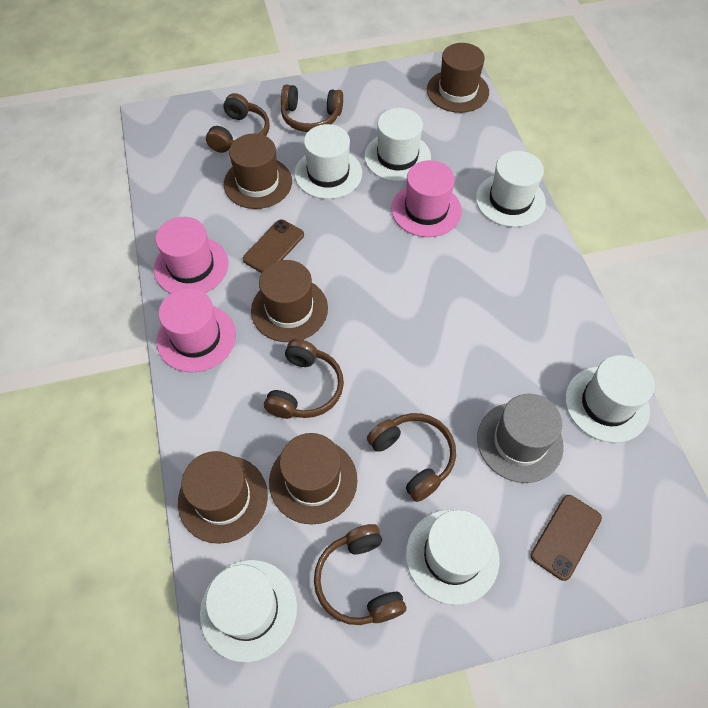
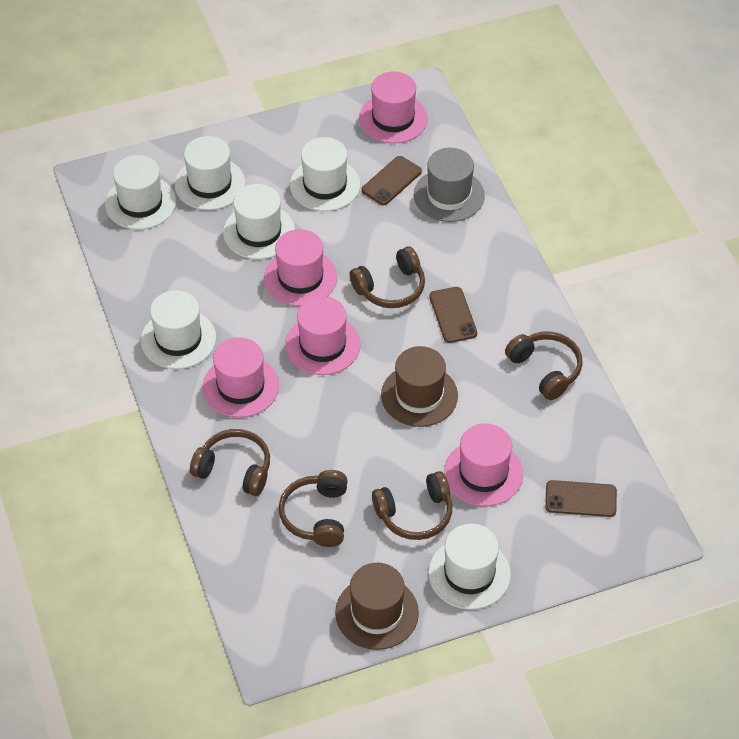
brown hat: 5 -> 2
brown phone: 2 -> 3
pink hat: 3 -> 5

